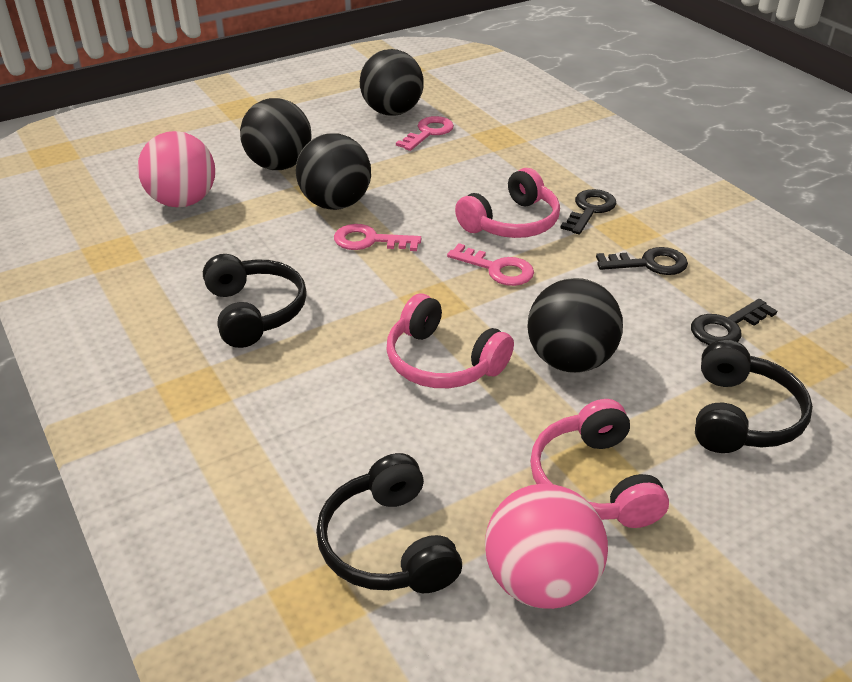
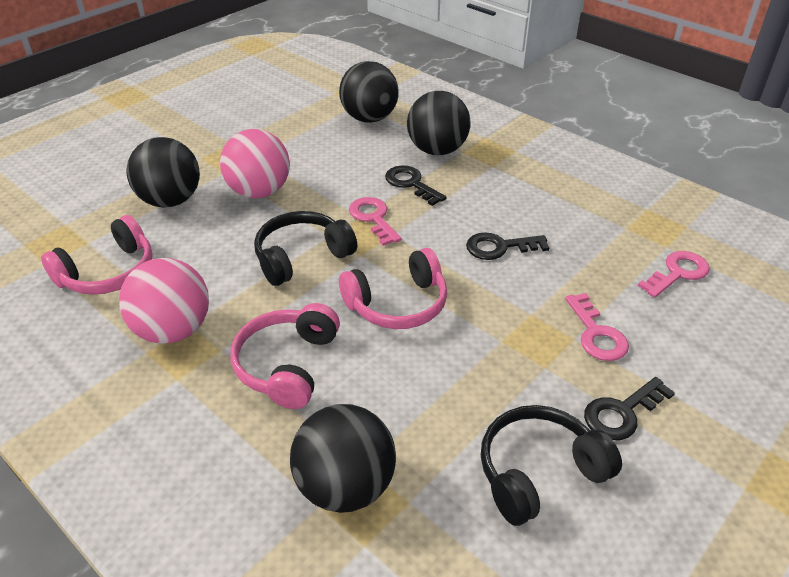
black headphones: 3 -> 2

